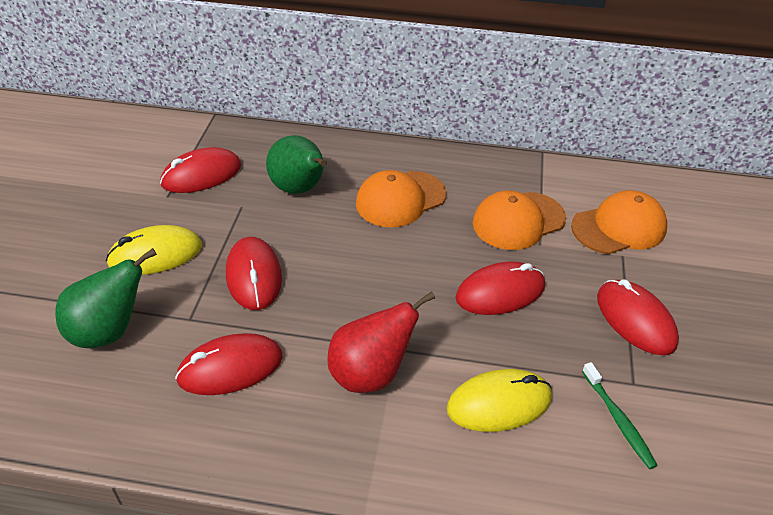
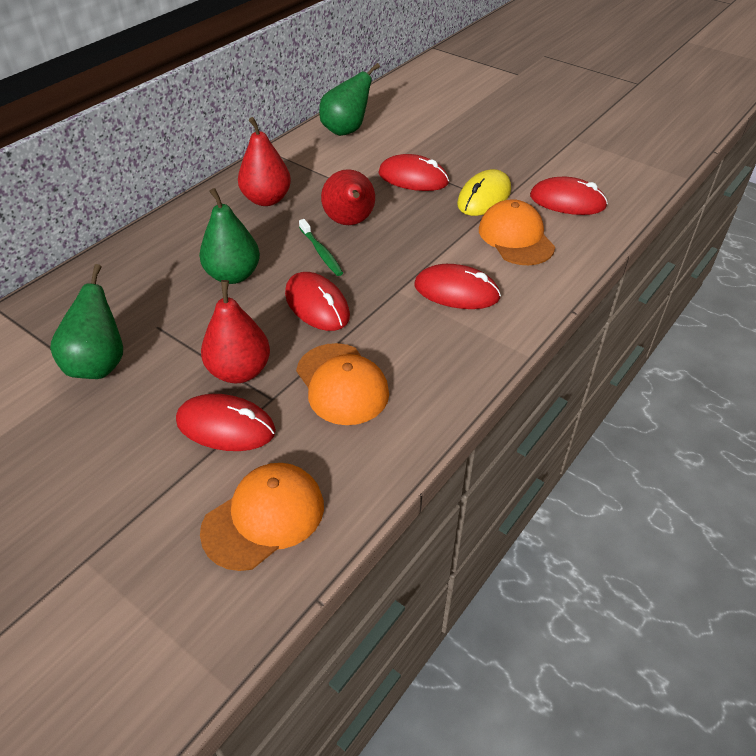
green pear: 2 -> 3
red pear: 1 -> 3
yellow mouse: 2 -> 1

